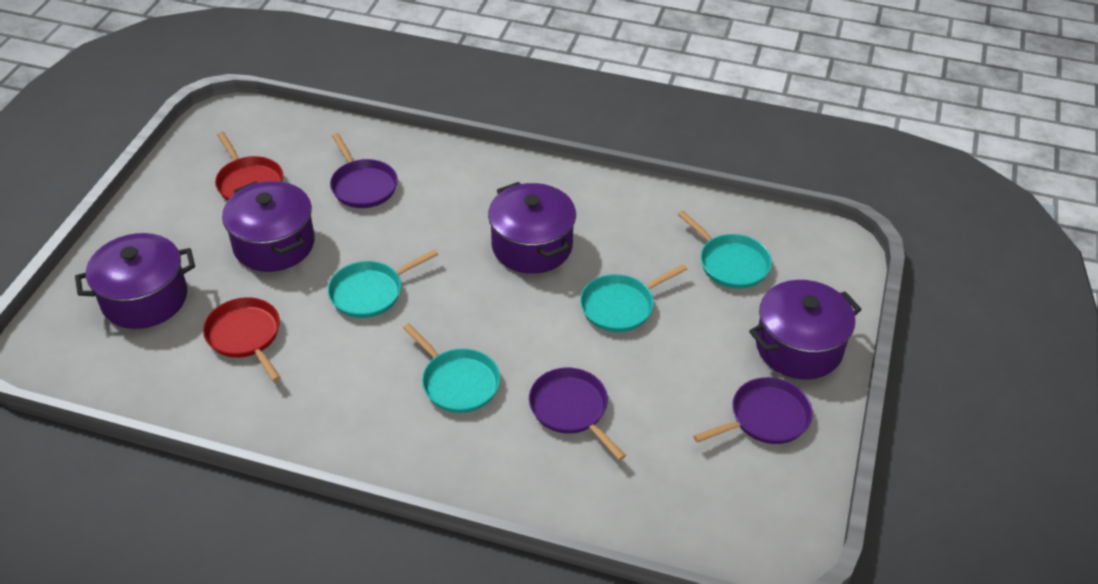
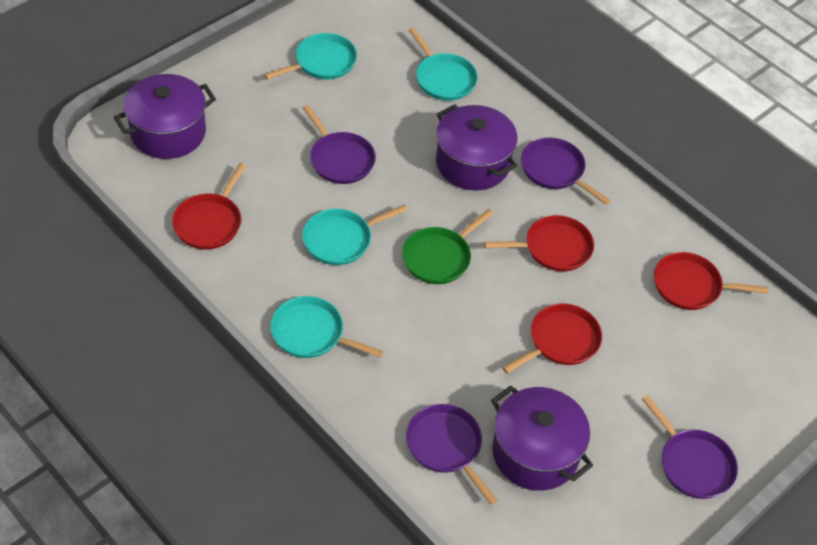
green pan: 0 -> 1
purple pan: 3 -> 4
purple pot: 4 -> 3
red pan: 2 -> 4

